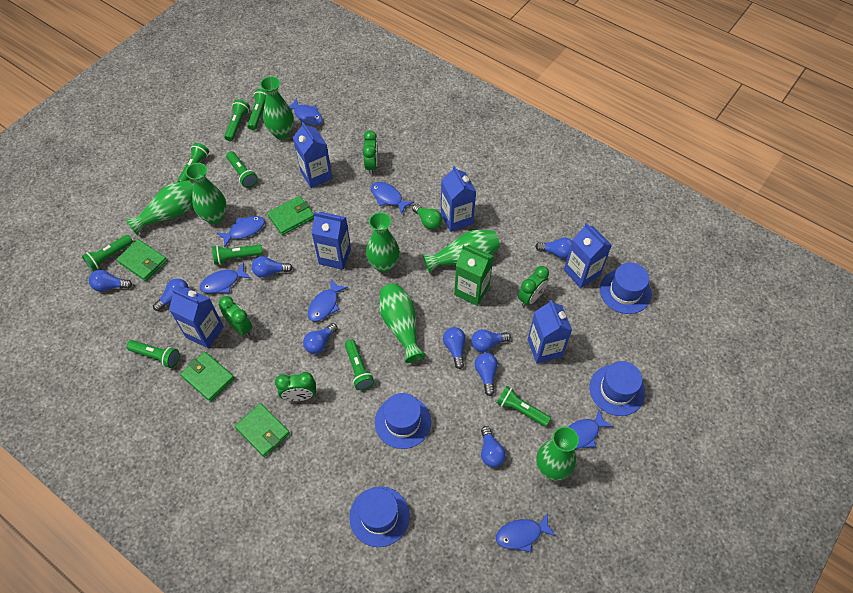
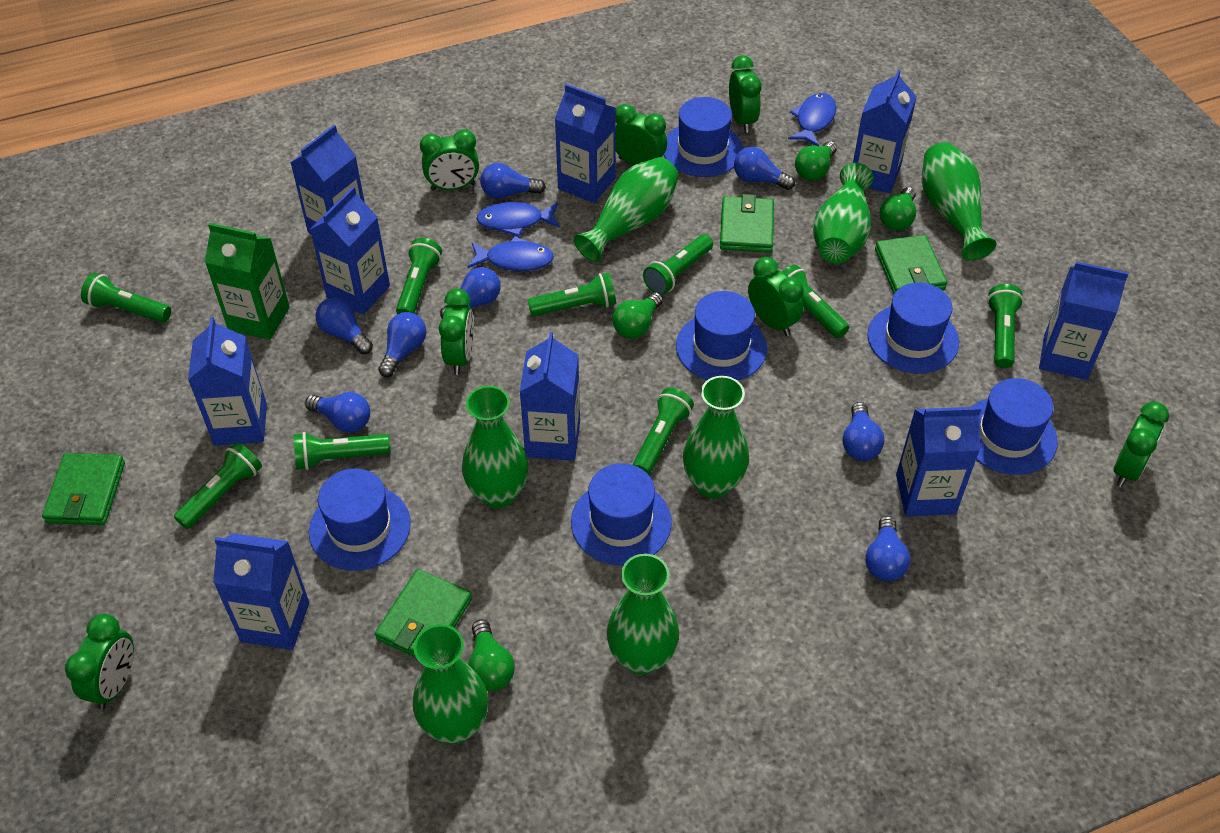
blue carton: 6 -> 9
blue fish: 7 -> 3
blue hat: 4 -> 6
blue light bulb: 9 -> 8
green clock: 4 -> 7
green light bulb: 1 -> 4

